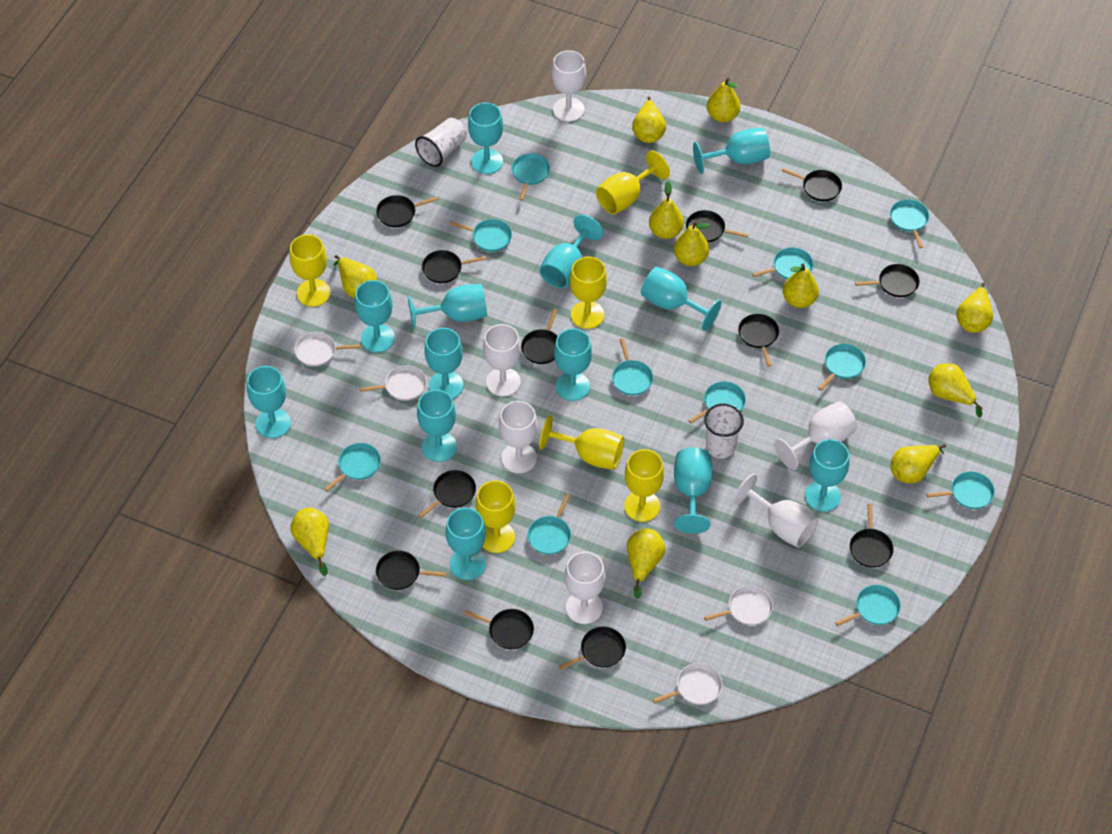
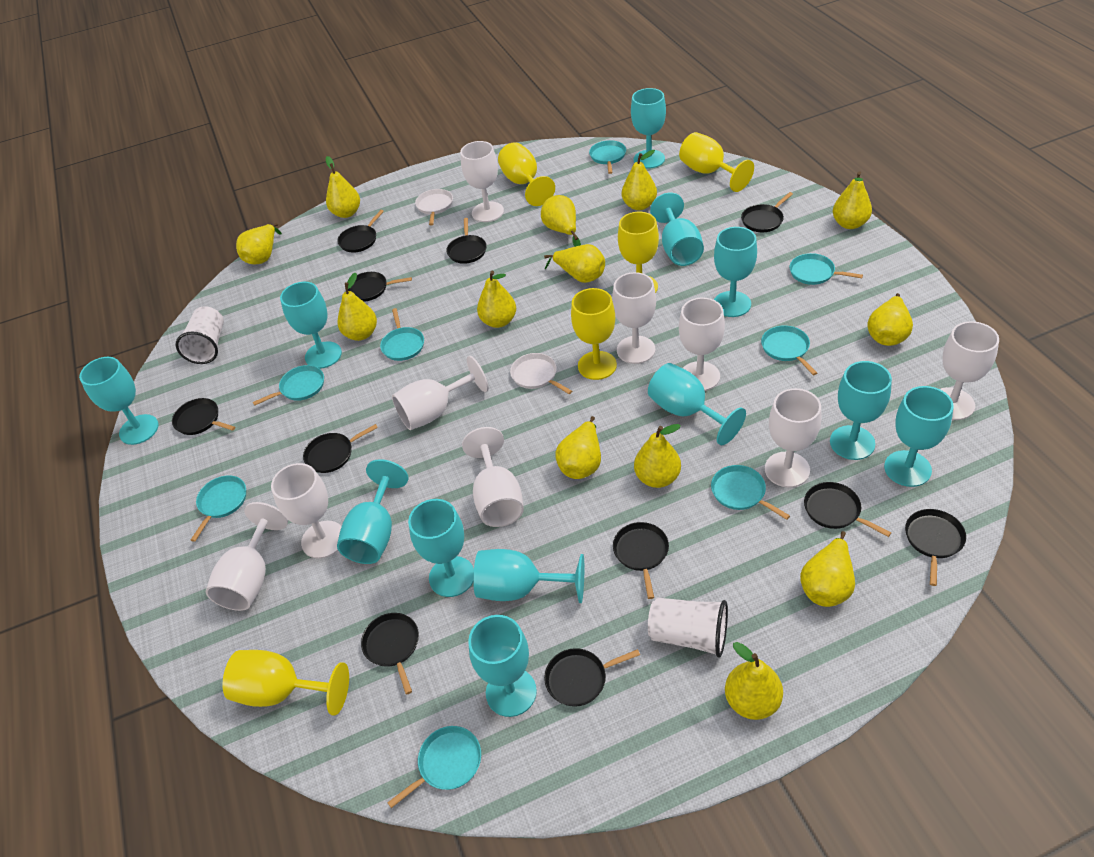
black pan: 12 -> 11
turquoise goblet: 13 -> 12
turquoise pan: 11 -> 8
white goblet: 6 -> 9
white pan: 4 -> 2
yellow goblet: 6 -> 5
yellow pear: 11 -> 13

